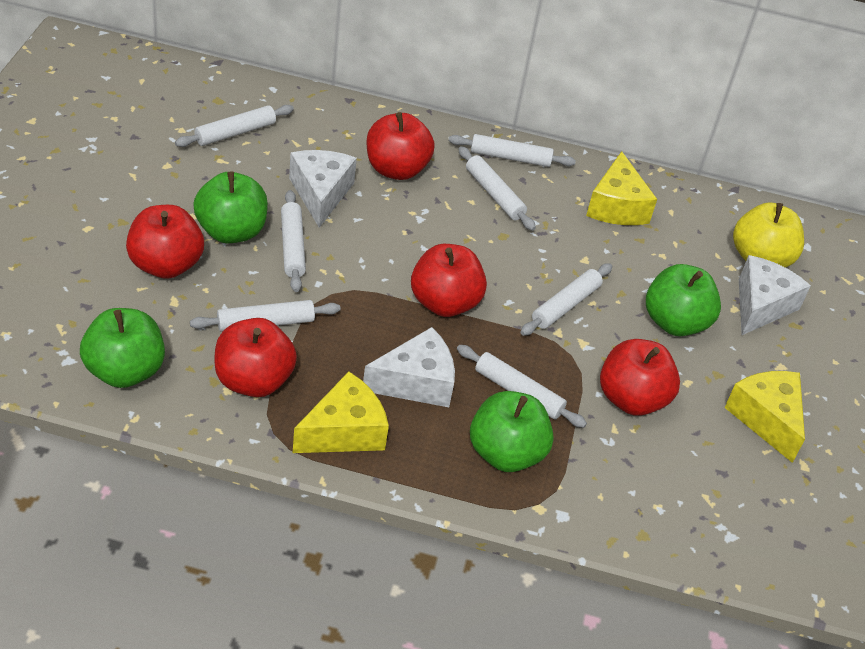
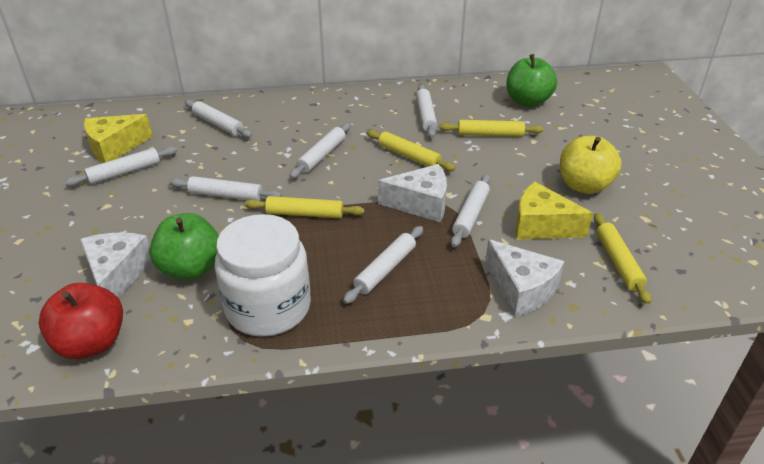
green apple: 4 -> 2
red apple: 5 -> 1
white jar: 0 -> 1
yellow cheese: 3 -> 2
yellow rolling pin: 0 -> 4

